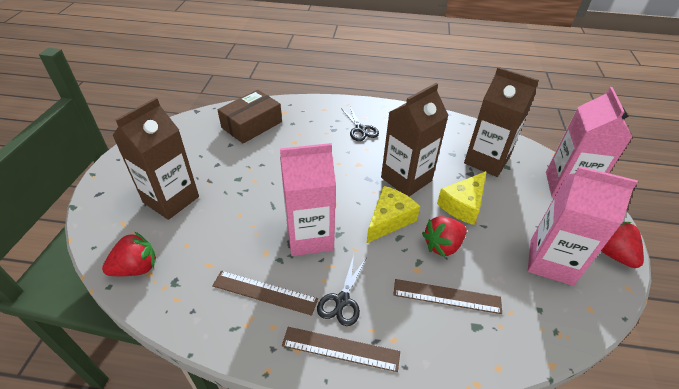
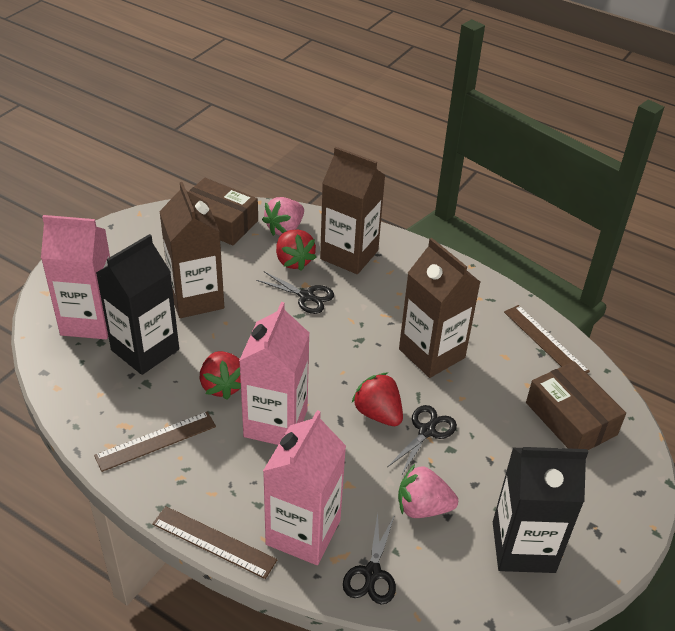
black carton: 0 -> 2
black scissors: 2 -> 3
brown box: 1 -> 2
pink strawberry: 0 -> 2
yellow cheese: 2 -> 0

